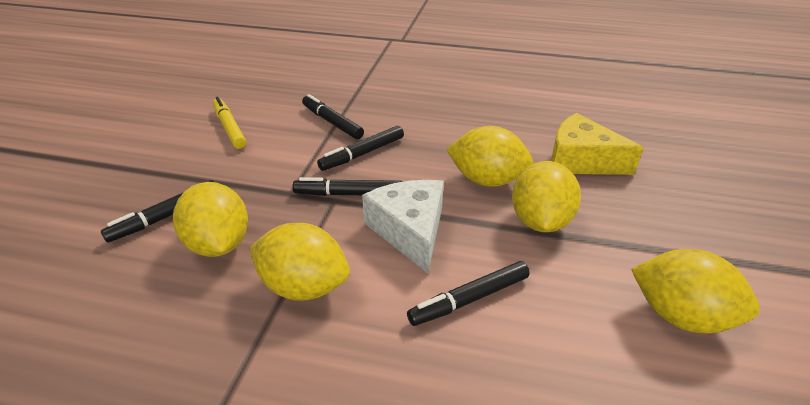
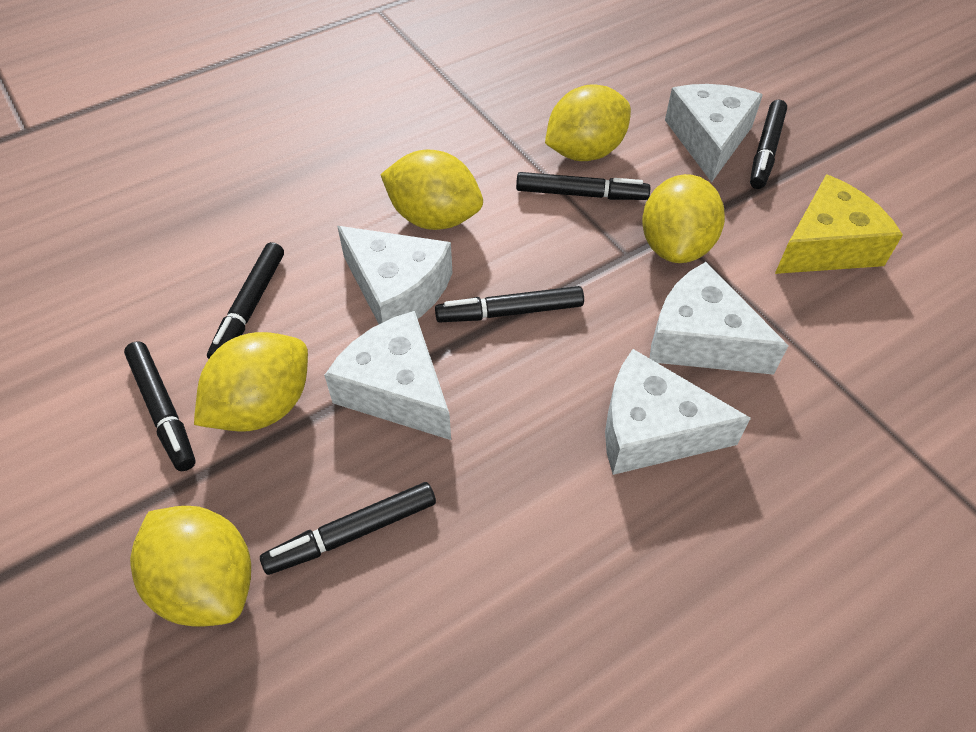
black marker: 5 -> 6
white cheese: 1 -> 5
yellow marker: 1 -> 0

